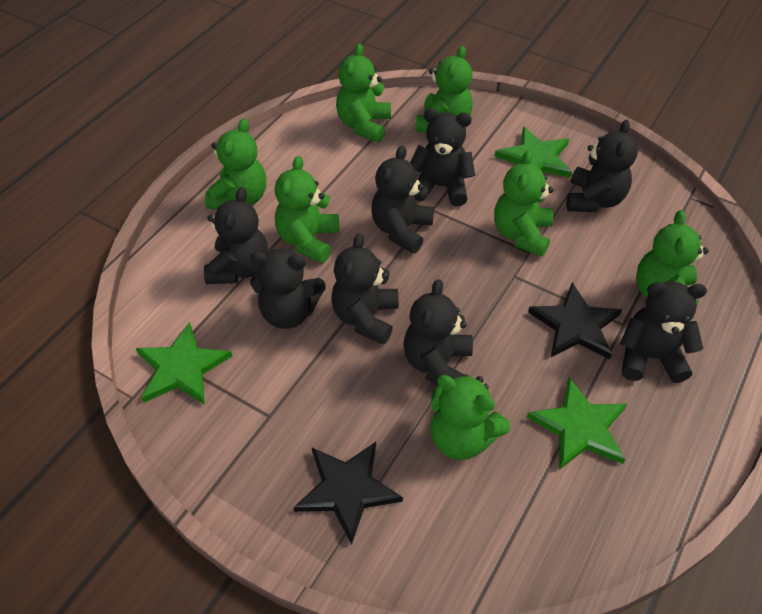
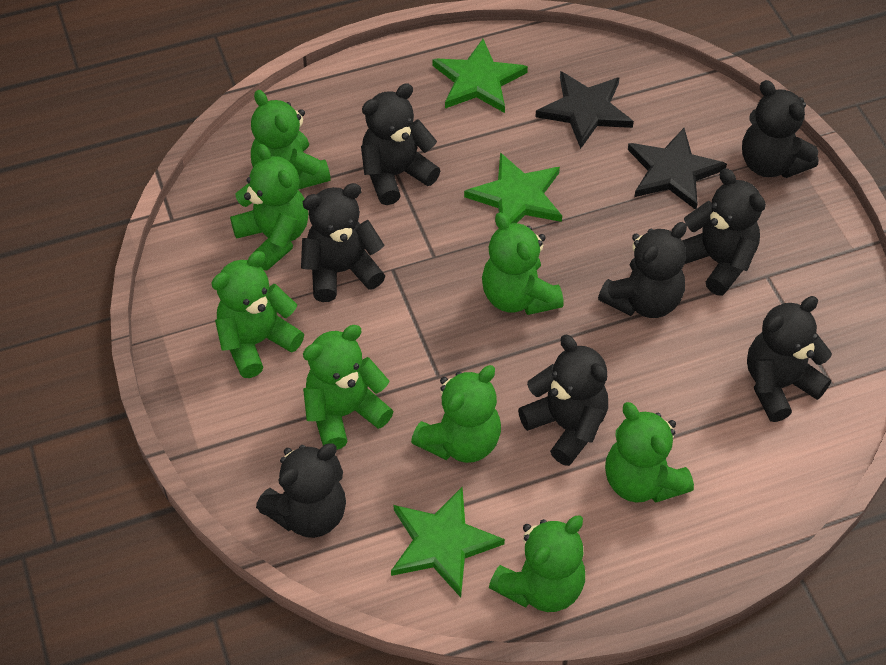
green teddy bear: 7 -> 8

